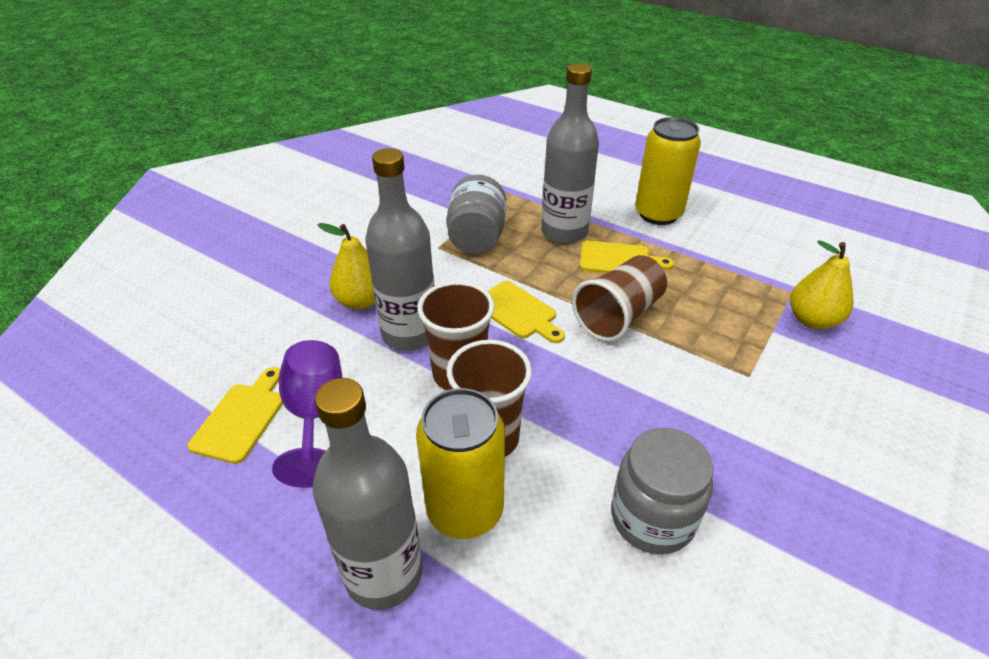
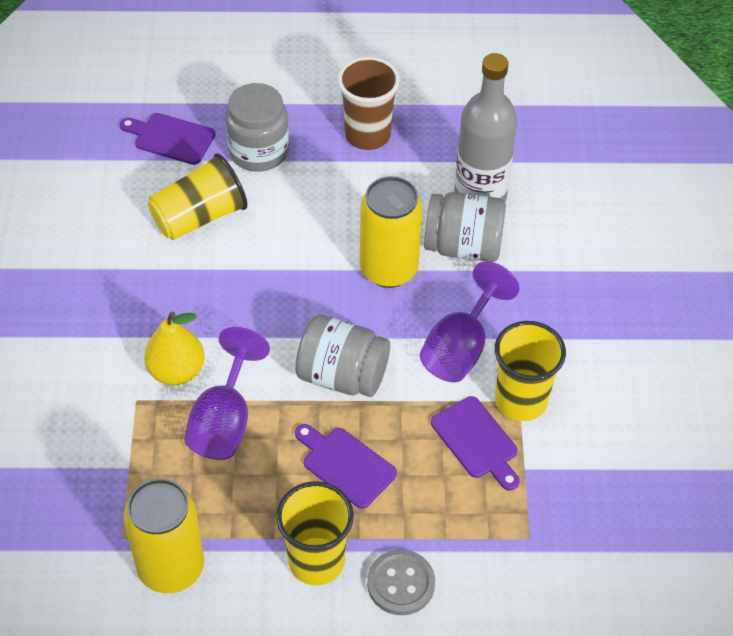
brown cup: 3 -> 1
grey bottle: 3 -> 1
grey button: 0 -> 1
grey jar: 2 -> 3
purple cutting board: 0 -> 3
purple goblet: 1 -> 2
yellow cup: 0 -> 3
yellow cutting board: 3 -> 0
yellow pear: 2 -> 1

